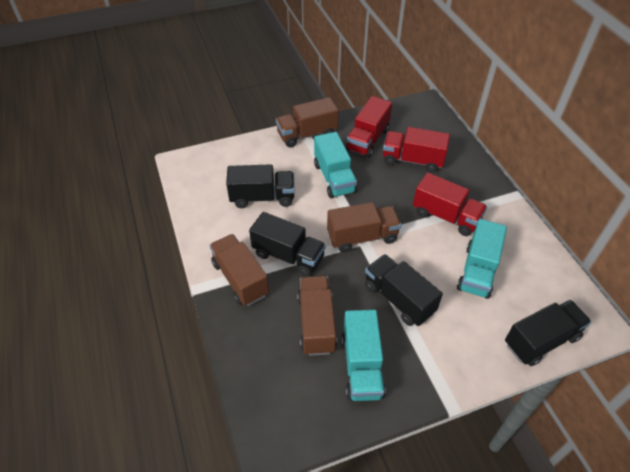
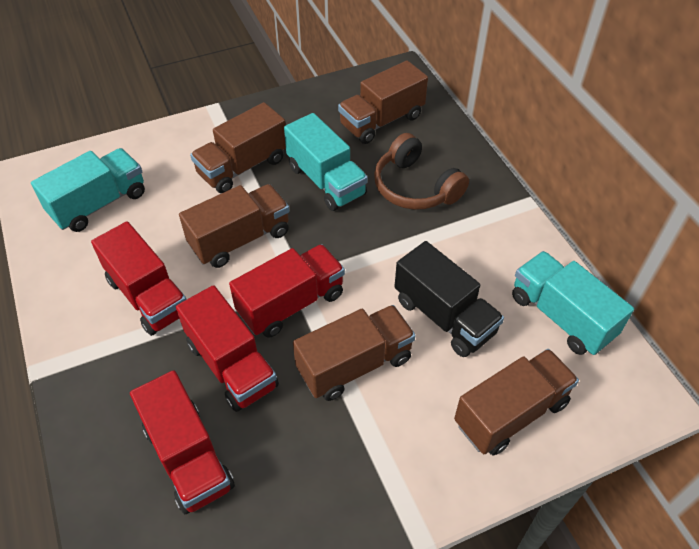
black truck: 4 -> 1
brown headphones: 0 -> 1
brown truck: 4 -> 5
red truck: 3 -> 4

